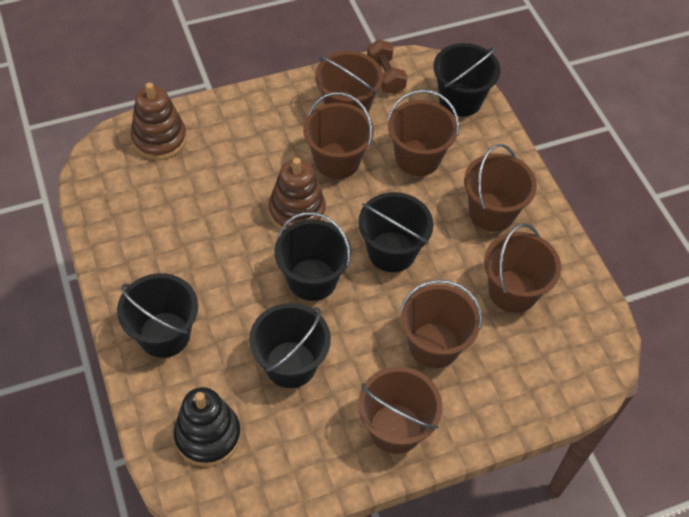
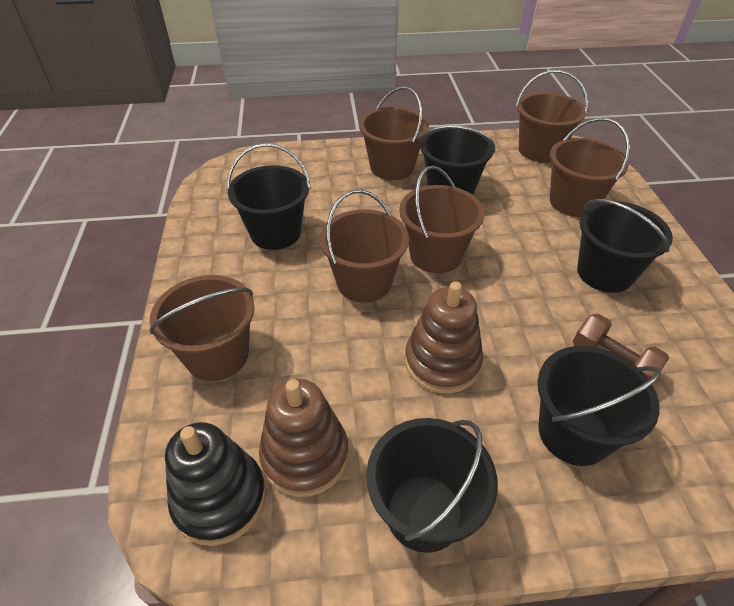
brown bucket: 7 -> 6

